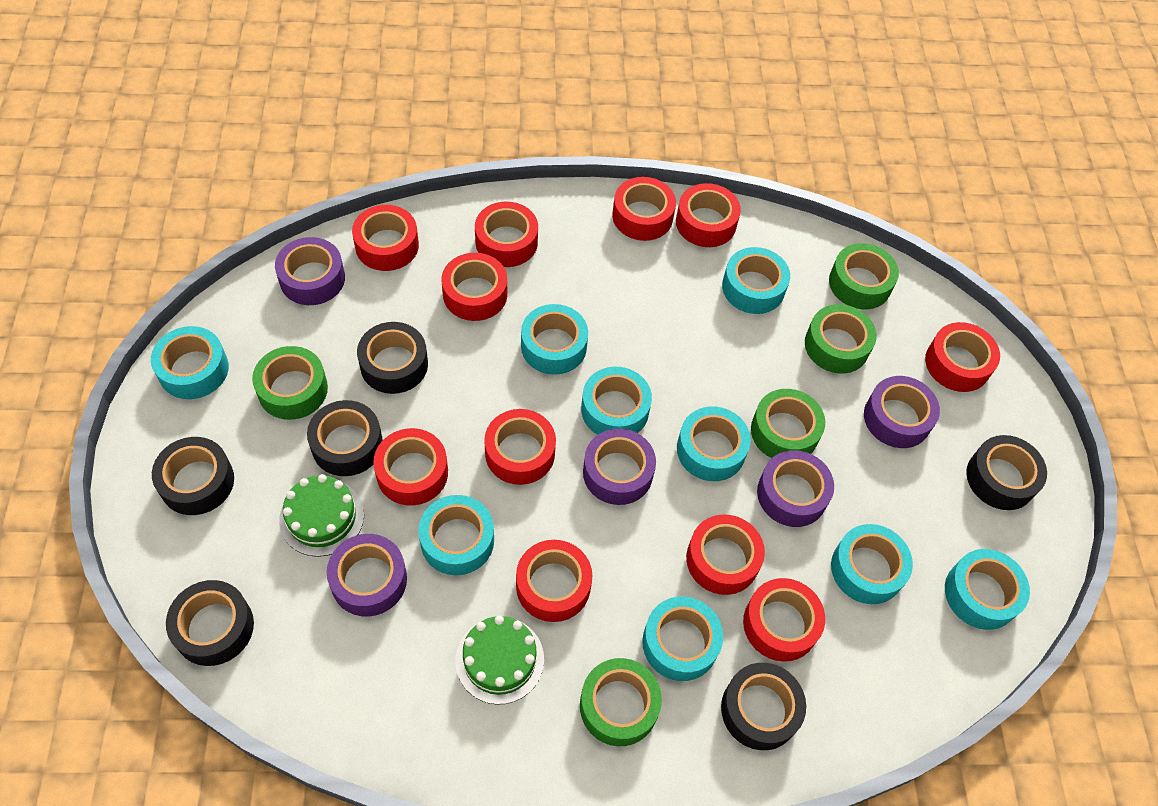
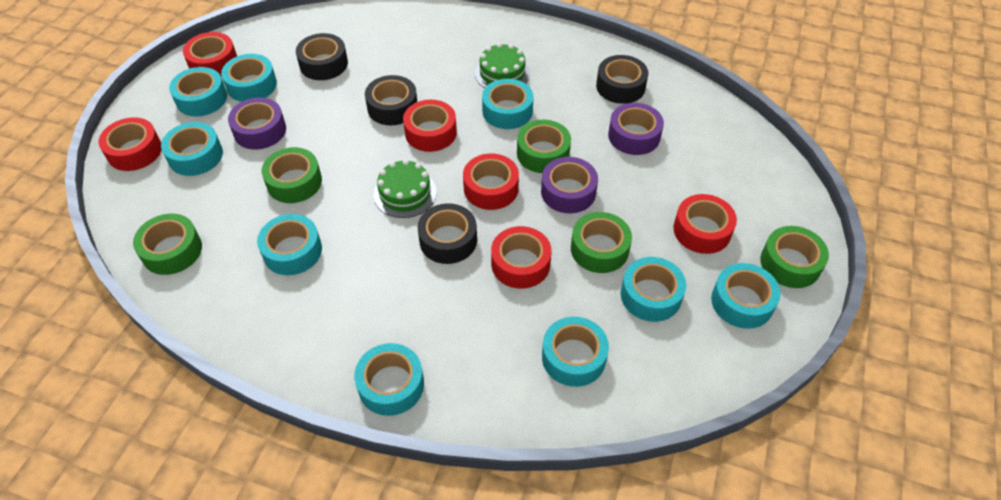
black tape: 6 -> 4
purple tape: 5 -> 3
red tape: 11 -> 6

